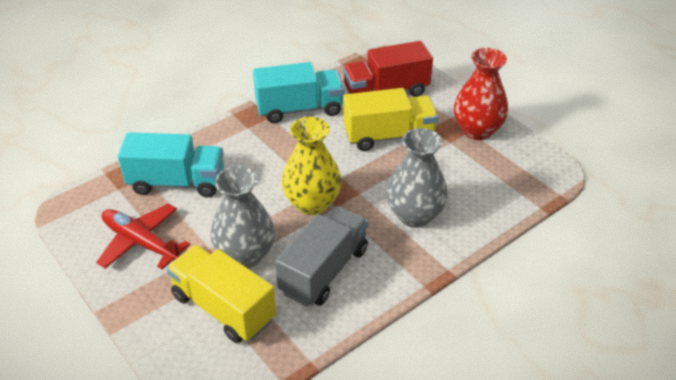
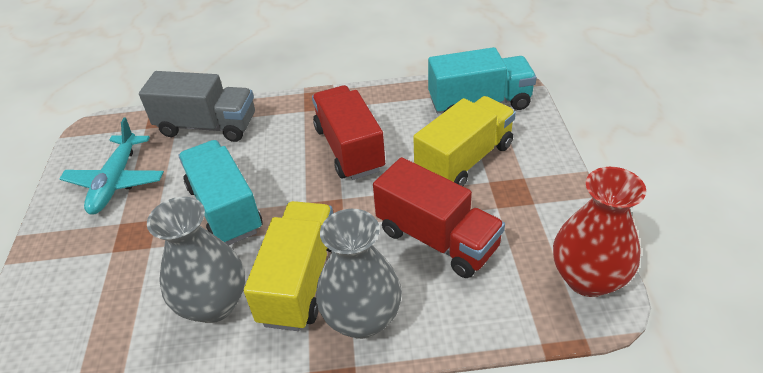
red plane: 1 -> 0
red truck: 1 -> 2
turquoise plane: 0 -> 1
yellow vase: 1 -> 0

